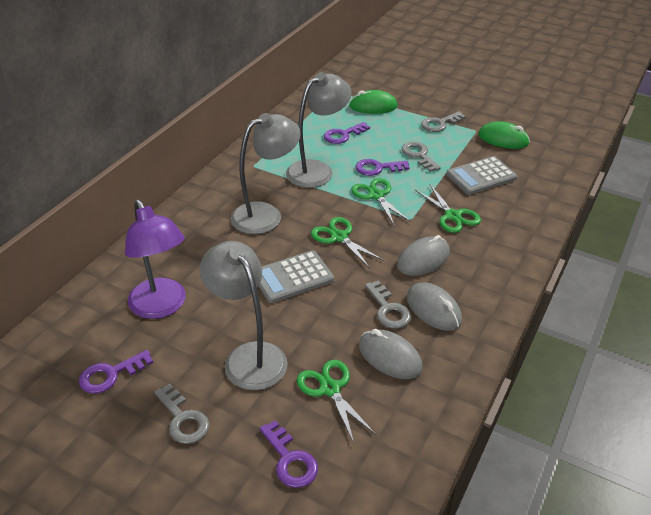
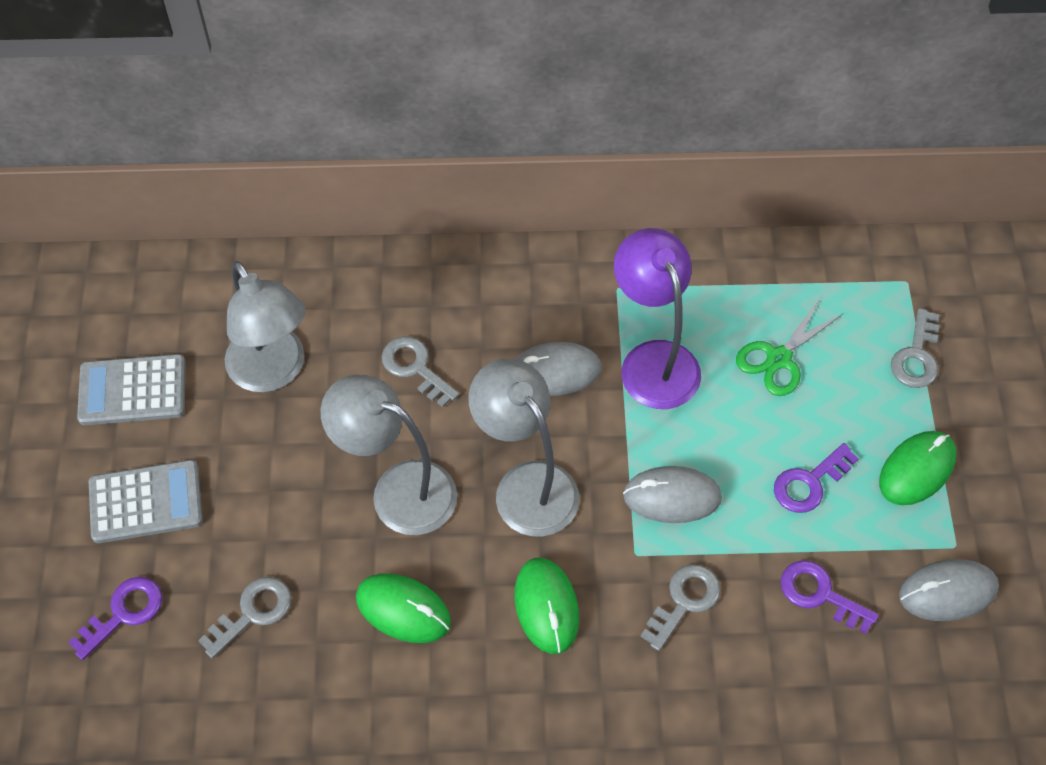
green mouse: 2 -> 3
green scissors: 4 -> 1
purple key: 4 -> 3

